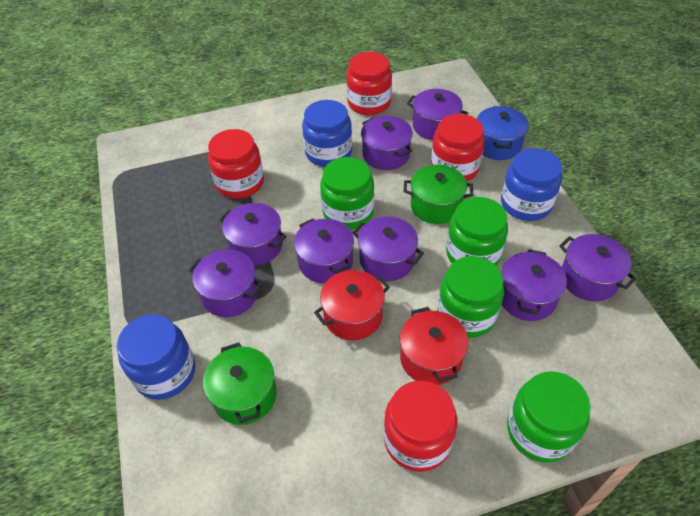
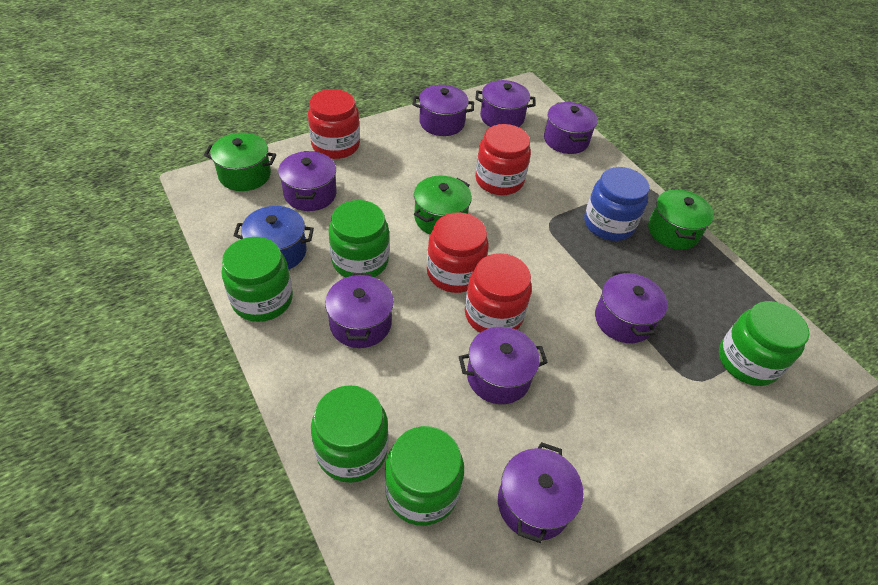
blue jar: 3 -> 1
green jar: 4 -> 5
green pot: 2 -> 3
red pot: 2 -> 0

